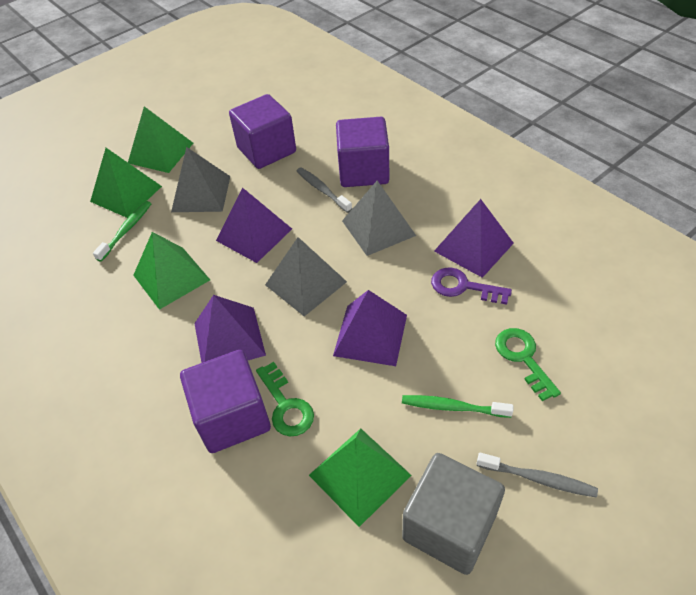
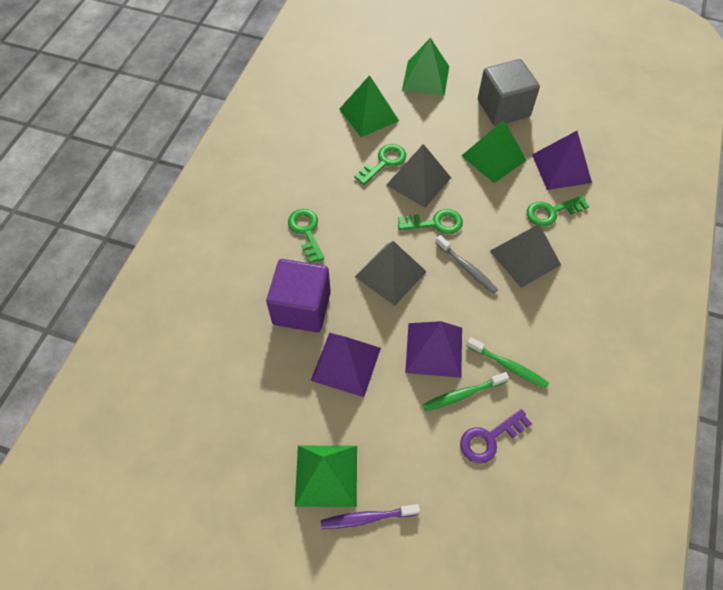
green key: 2 -> 4
grey toothbrush: 2 -> 1
purple cube: 3 -> 1
purple pyramid: 4 -> 3
purple toothbrush: 0 -> 1

